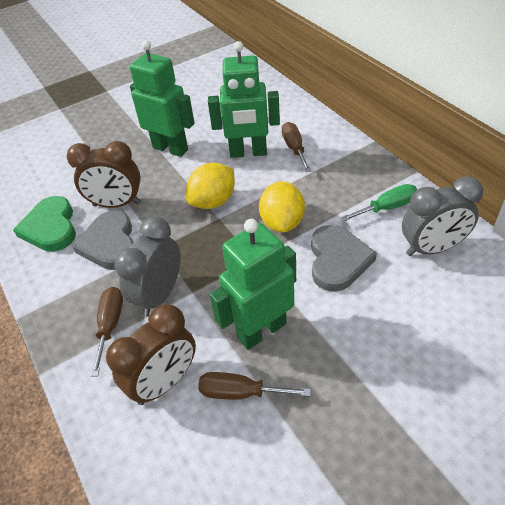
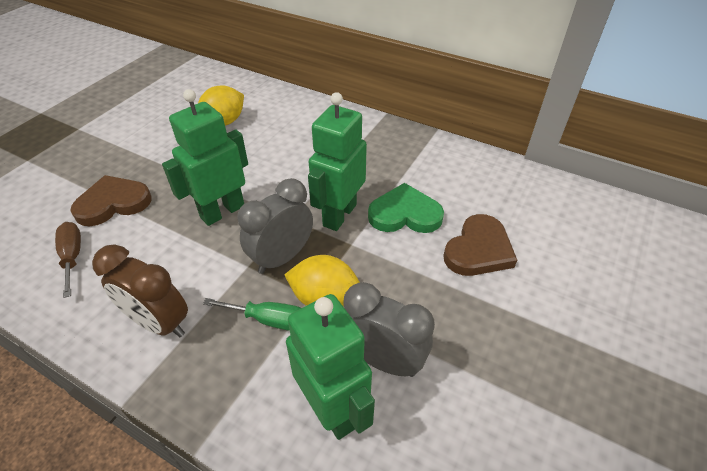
brown clock: 2 -> 1
brown heart: 0 -> 2
brown screwdriver: 3 -> 1
grey heart: 2 -> 0

